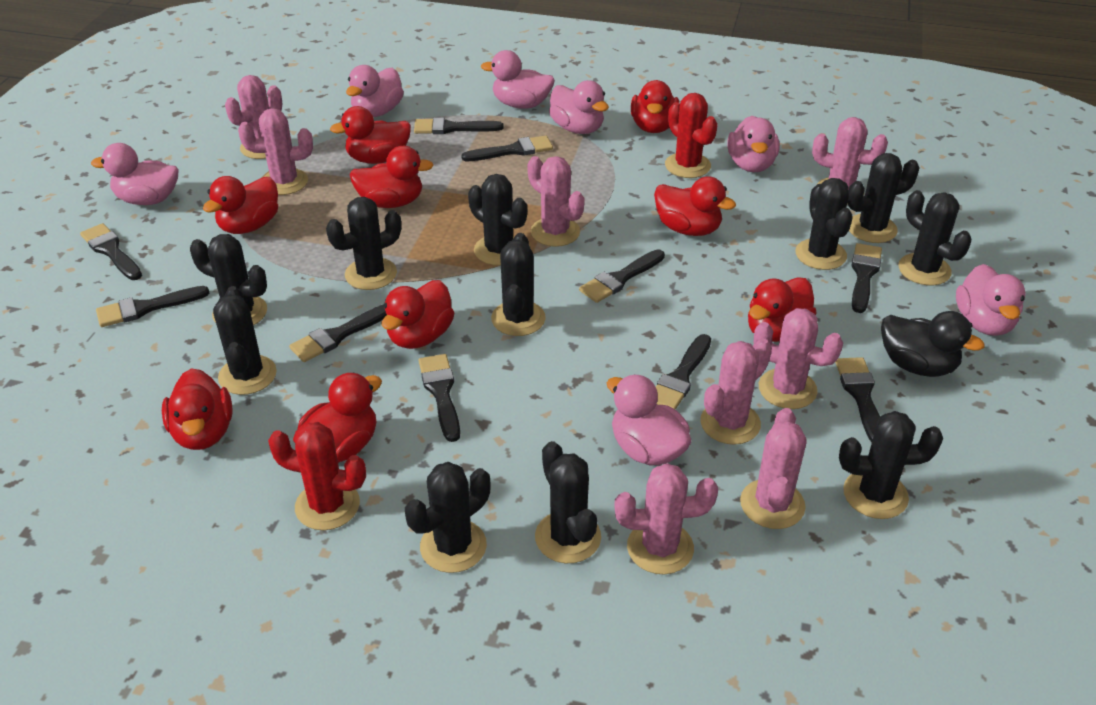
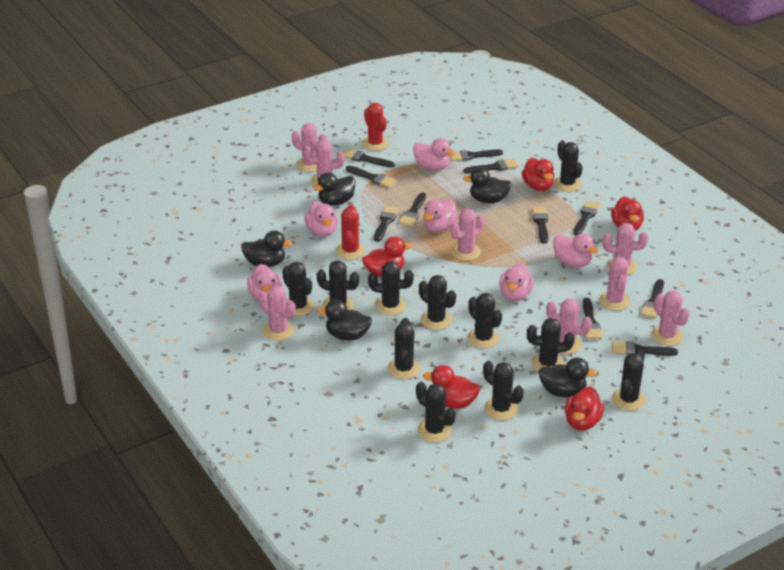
black brush: 10 -> 11
black duck: 1 -> 5
pink duck: 7 -> 6
red duck: 9 -> 5

